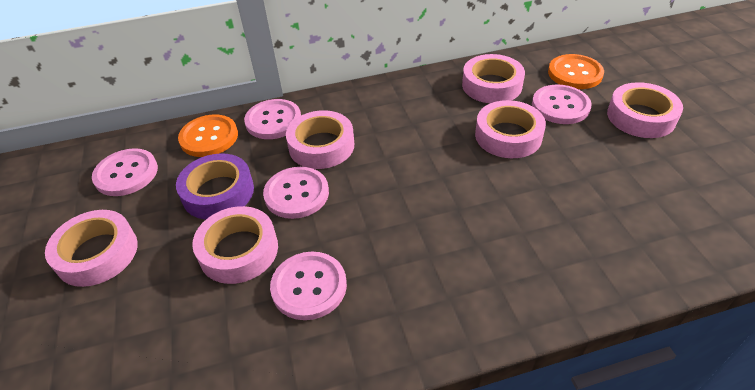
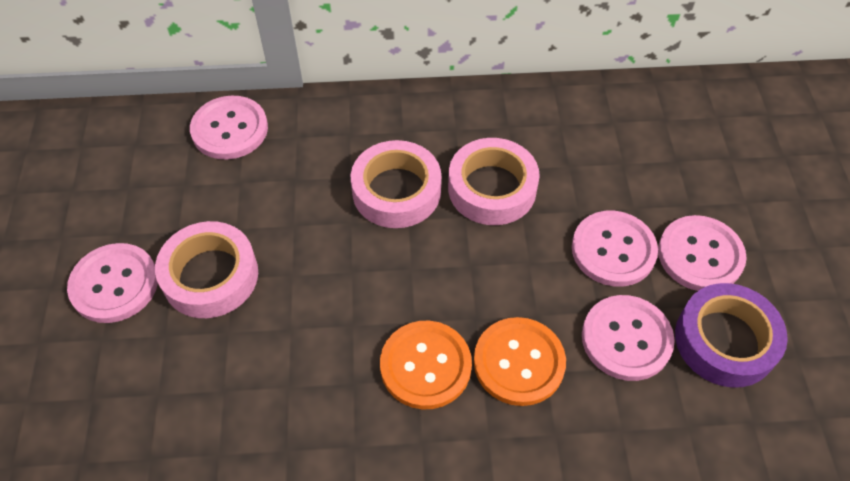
pink tape: 6 -> 3

